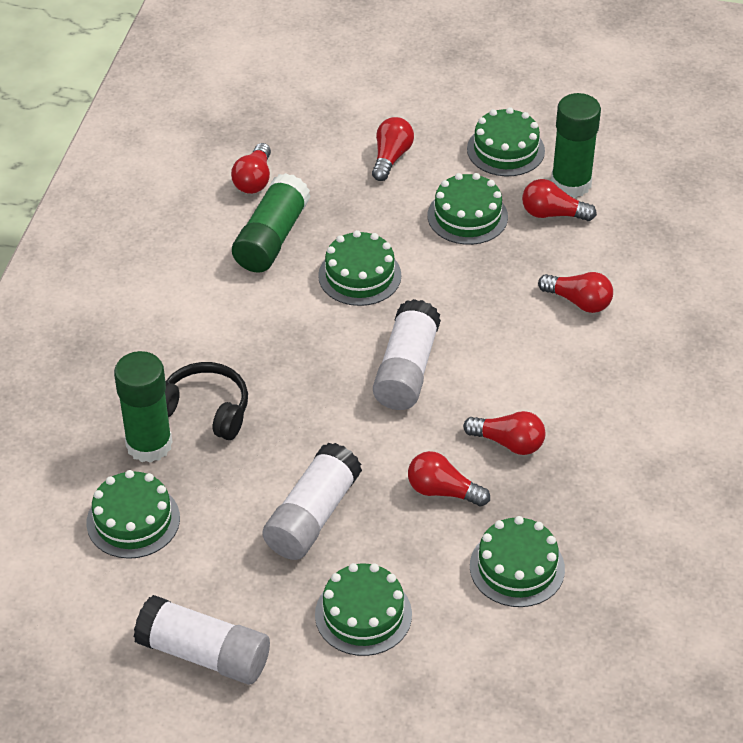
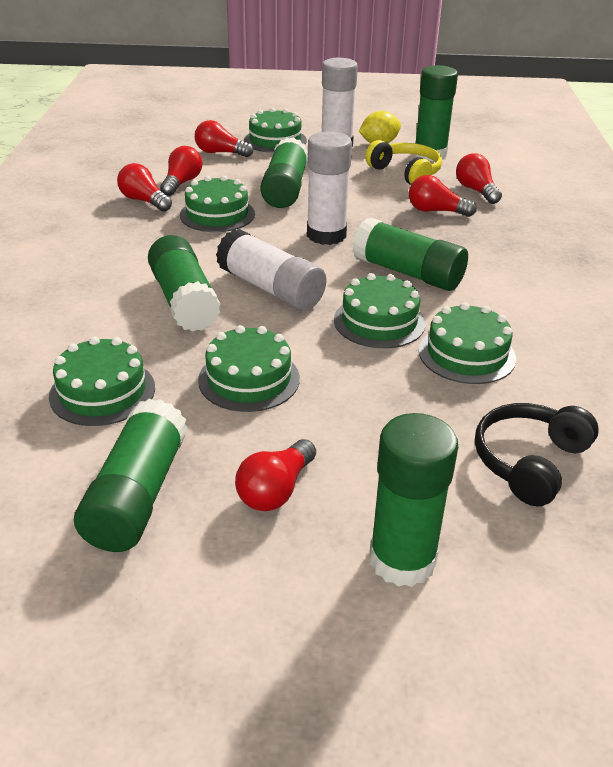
green glue stick: 3 -> 6
yellow headphones: 0 -> 1
yellow lemon: 0 -> 1

